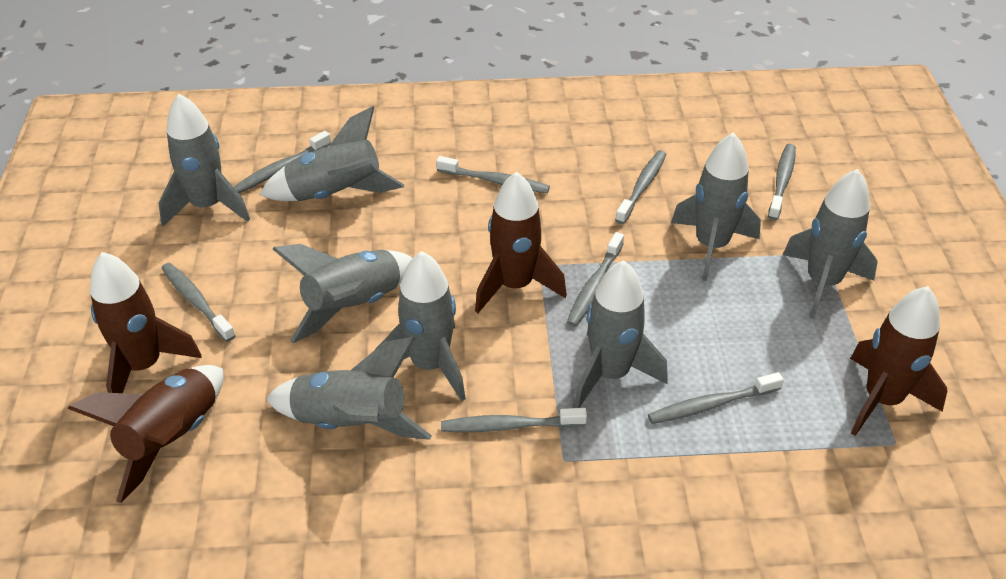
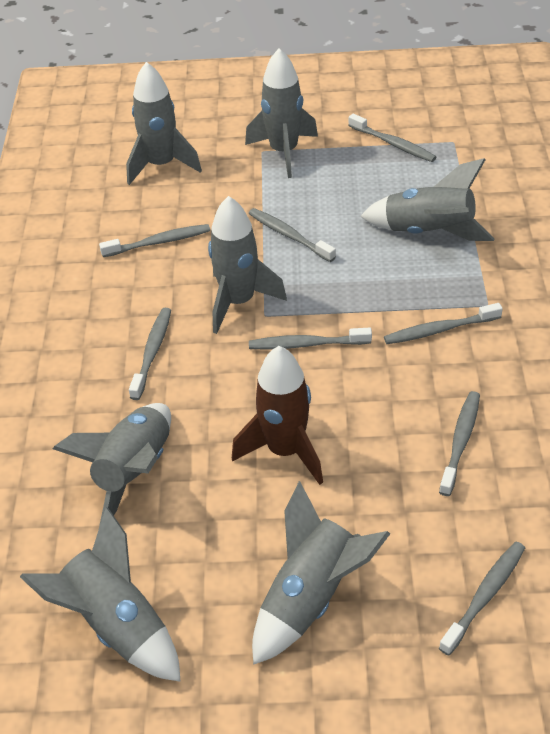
brown rocket: 4 -> 1
grey rocket: 8 -> 7

